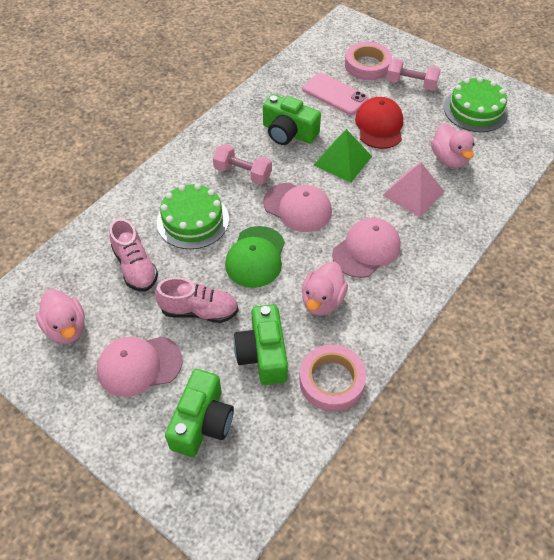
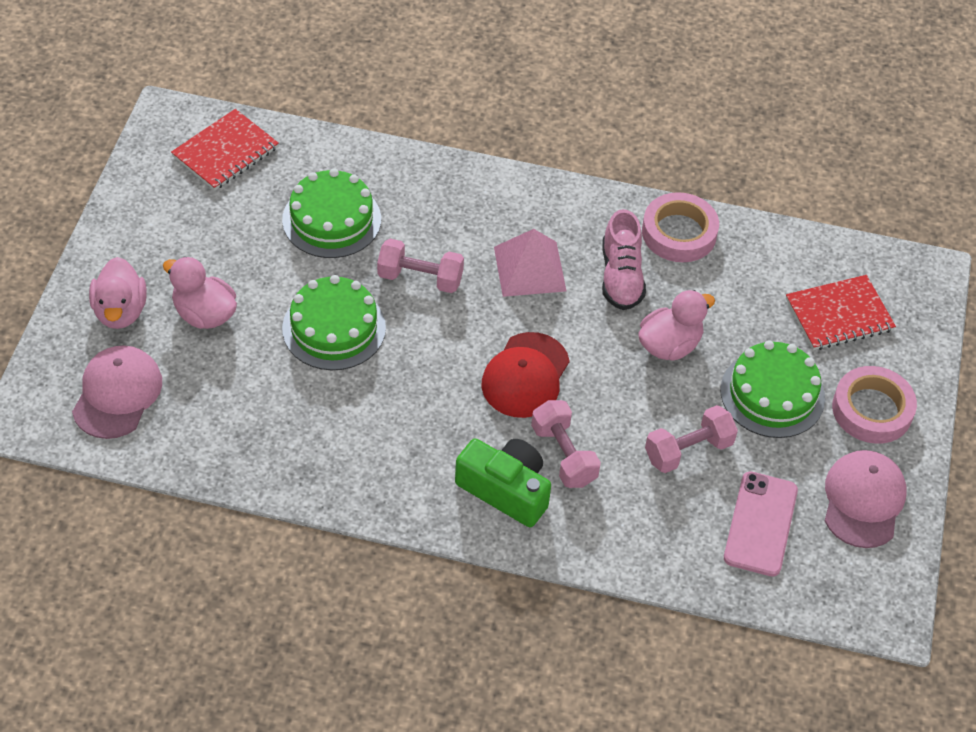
green cake: 2 -> 3
green camera: 3 -> 1
green cap: 1 -> 0
green pyramid: 1 -> 0
pink cap: 3 -> 2
pink dumbbell: 2 -> 3
pink shoe: 2 -> 1
red notebook: 0 -> 2

